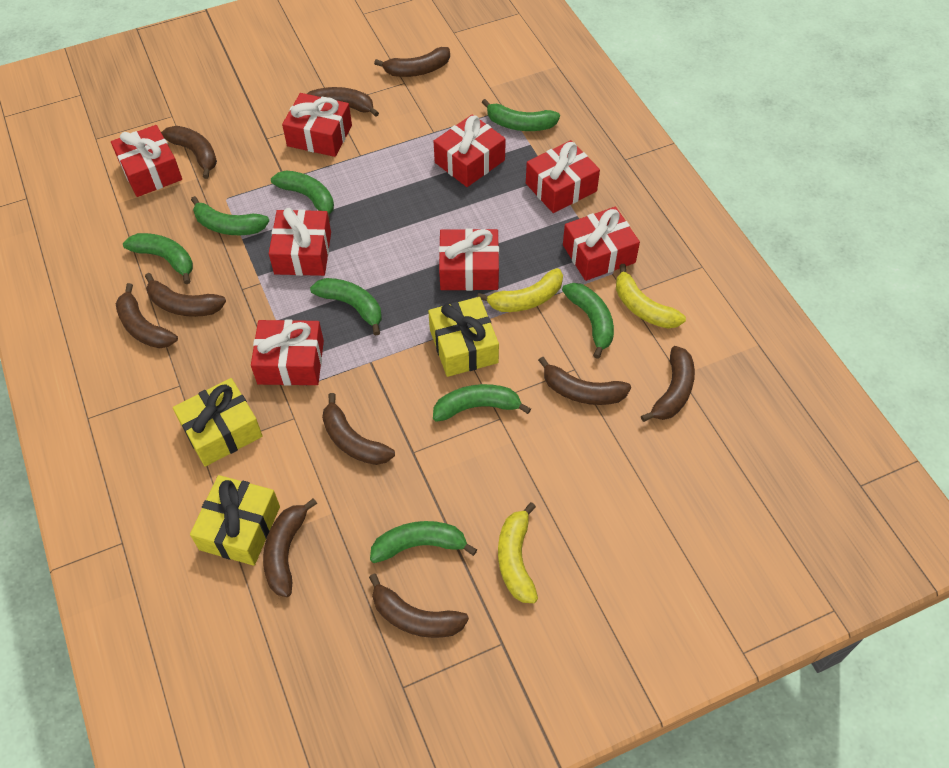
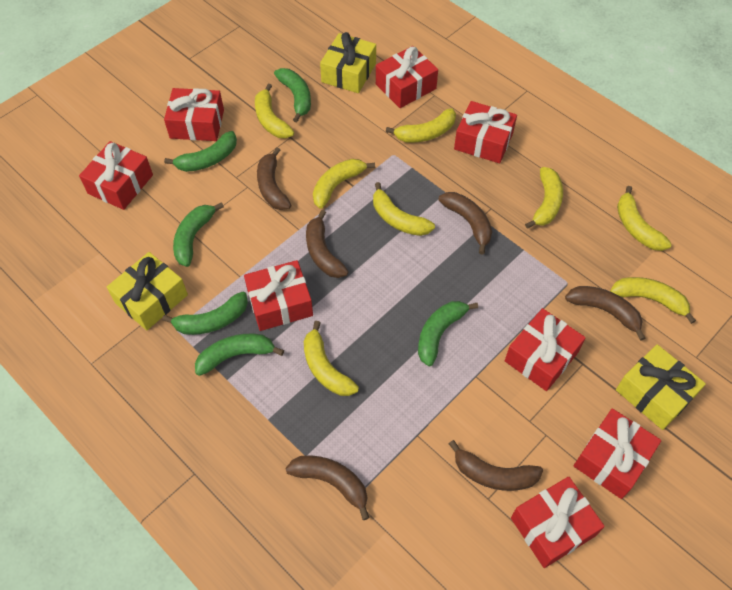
brown banana: 10 -> 6
green banana: 8 -> 6
yellow banana: 3 -> 8

